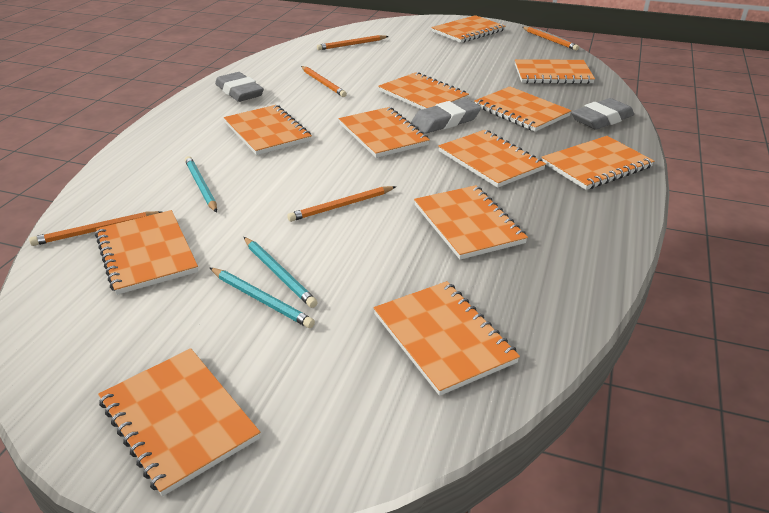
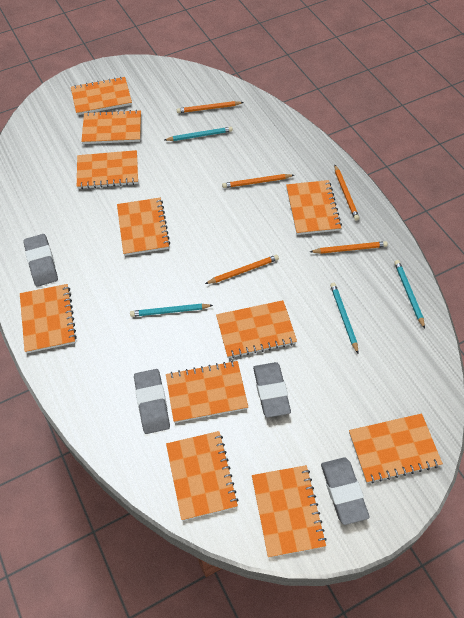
grey eraser: 3 -> 4
orange notebook: 12 -> 11
turquoise pencil: 3 -> 4

